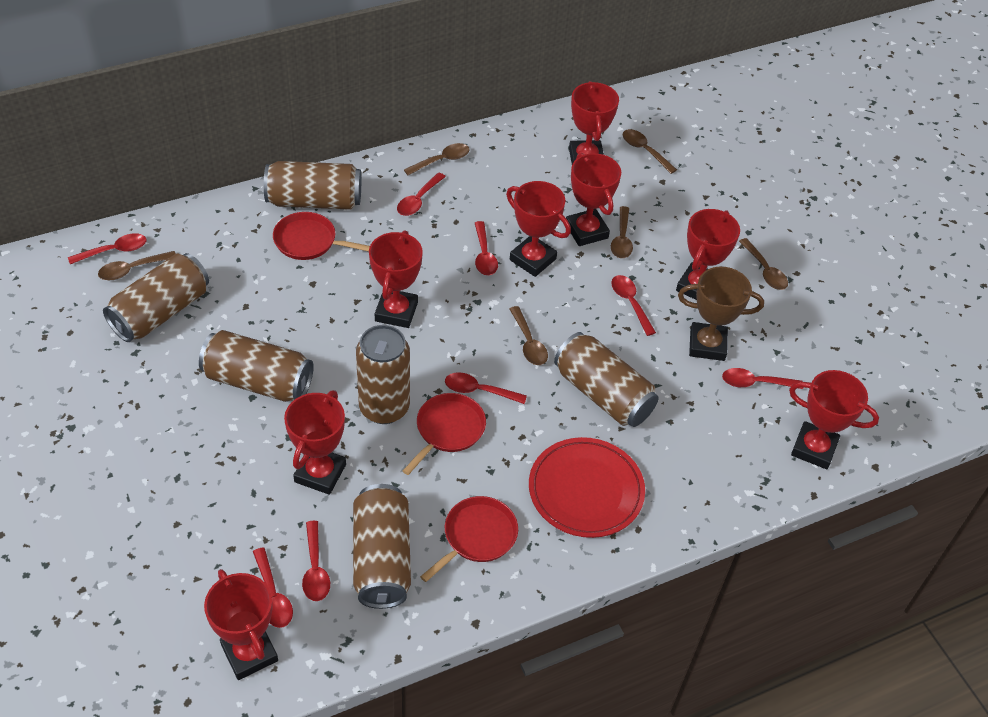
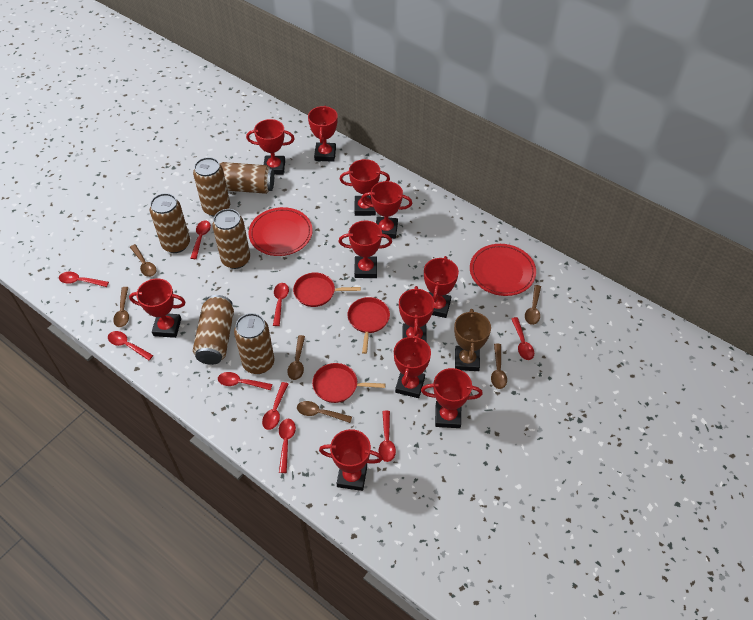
red plate: 1 -> 2
red spoon: 8 -> 9
red trophy: 8 -> 11

